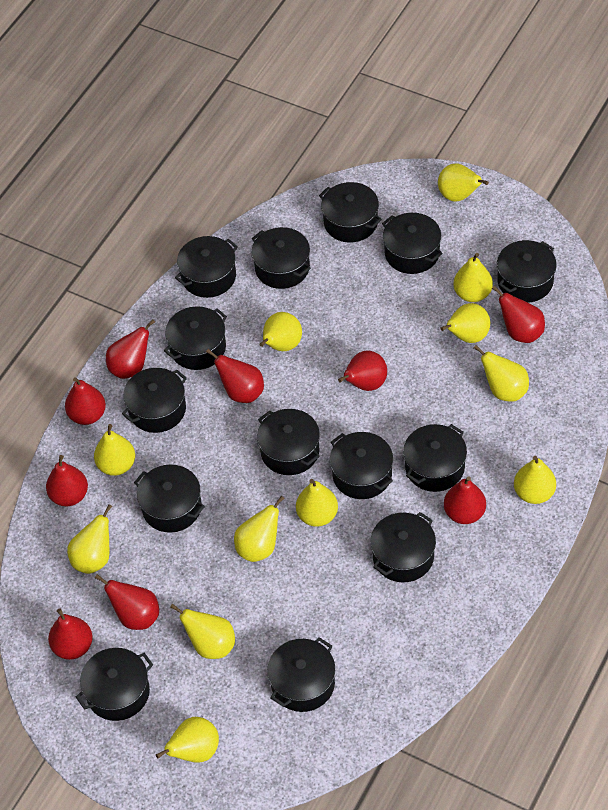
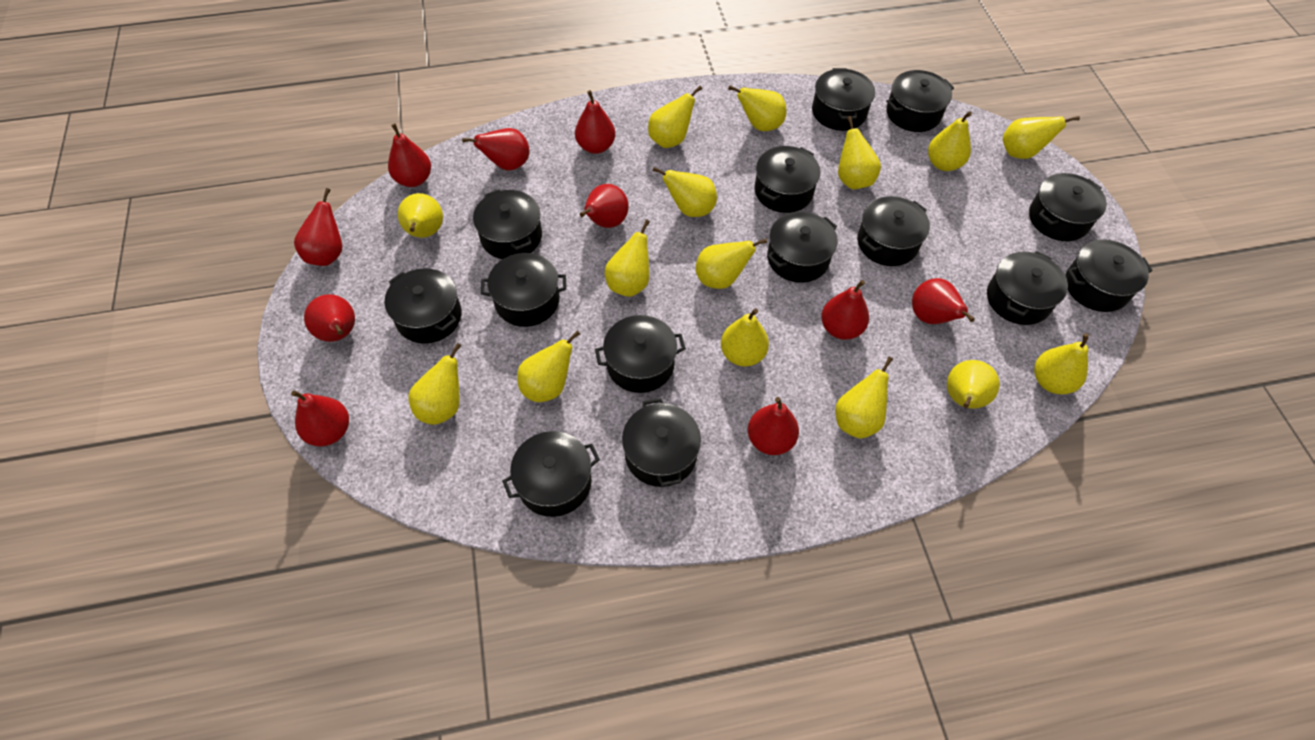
red pear: 9 -> 10
yellow pear: 12 -> 15

